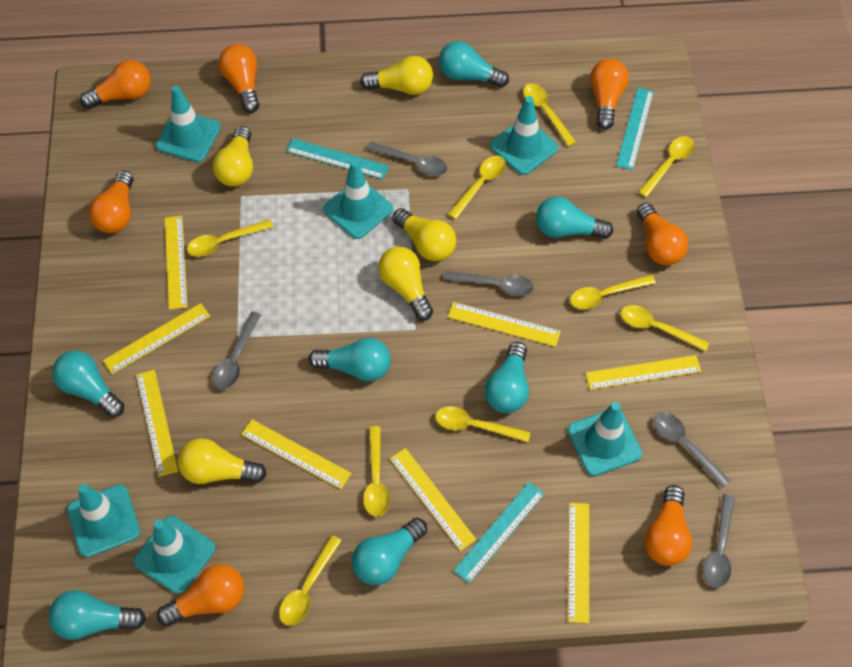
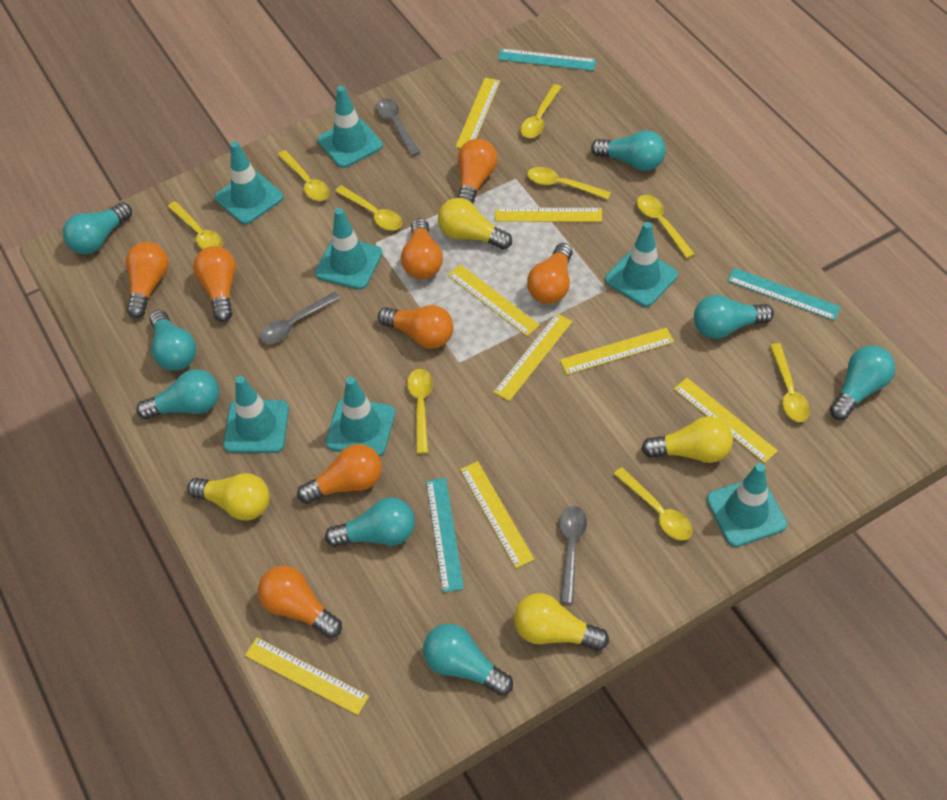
grey spoon: 5 -> 3
orange light bulb: 7 -> 8
turquoise light bulb: 7 -> 8
turquoise traffic cone: 6 -> 7
yellow light bulb: 5 -> 4

